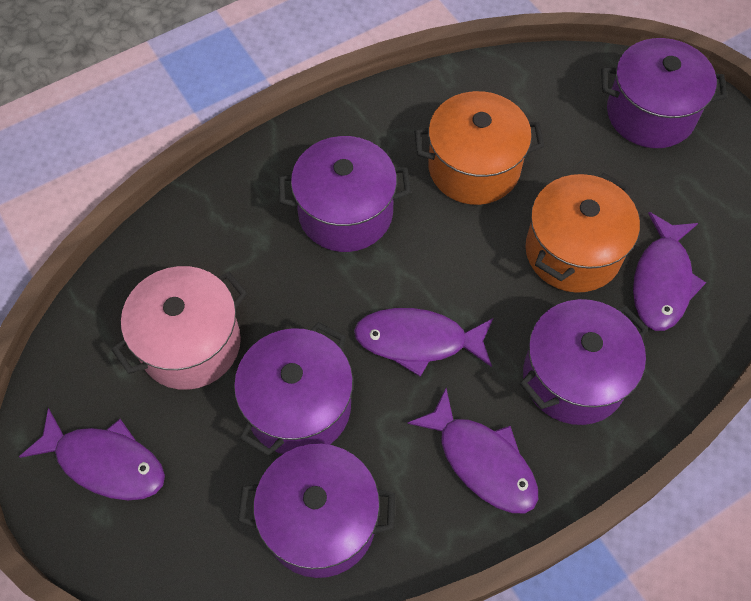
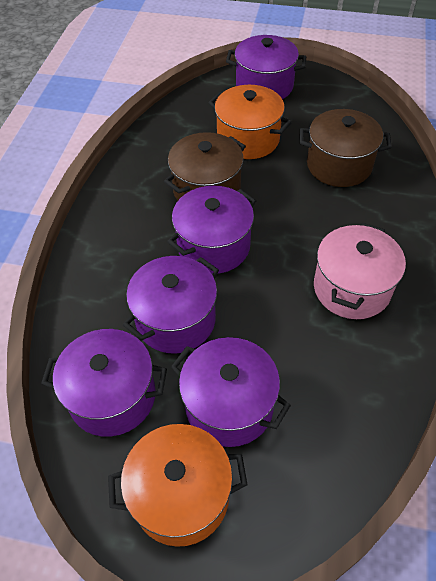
brown pot: 0 -> 2
purple fish: 4 -> 0

